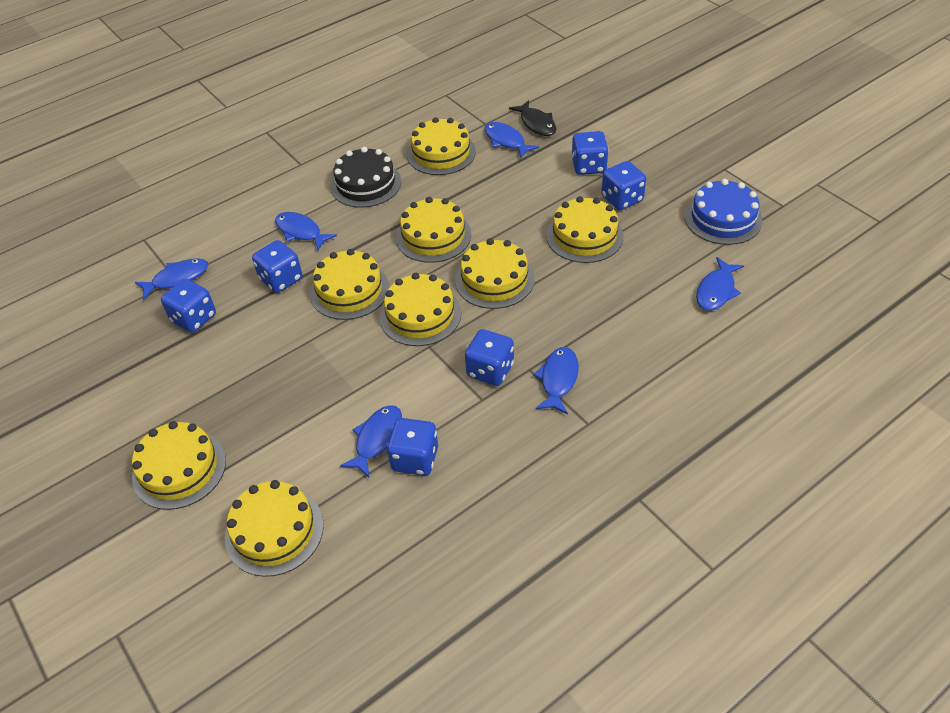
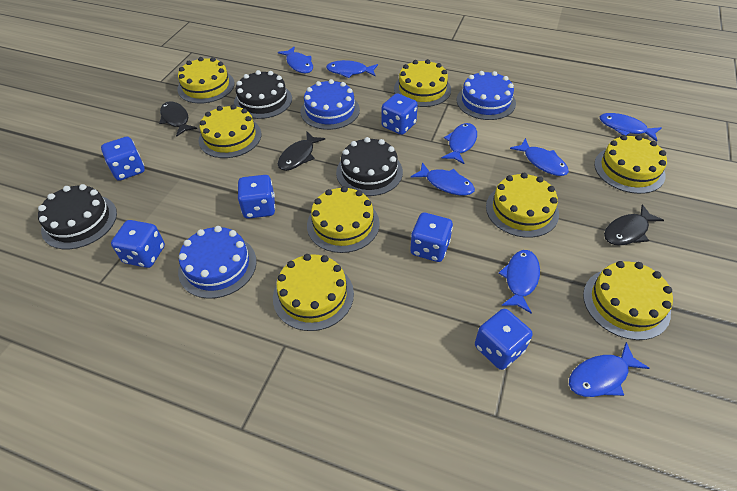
black cake: 1 -> 3
black fish: 1 -> 3
blue cake: 1 -> 3
blue fish: 6 -> 8

